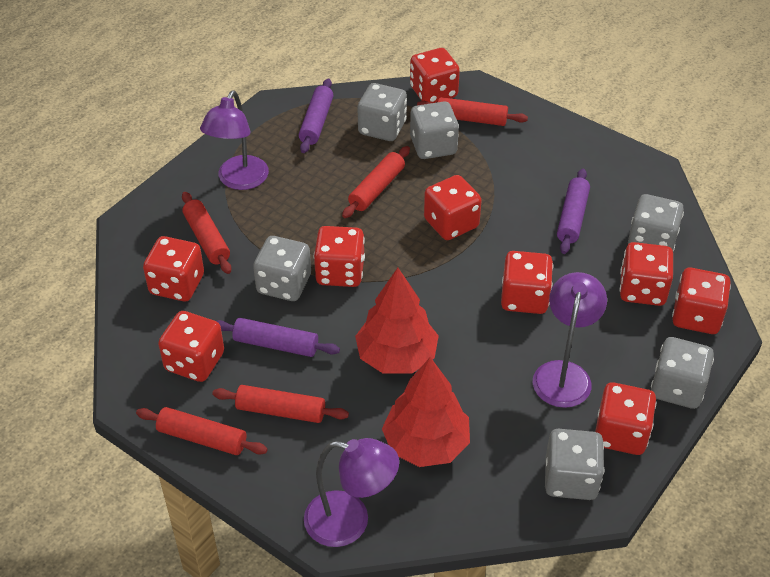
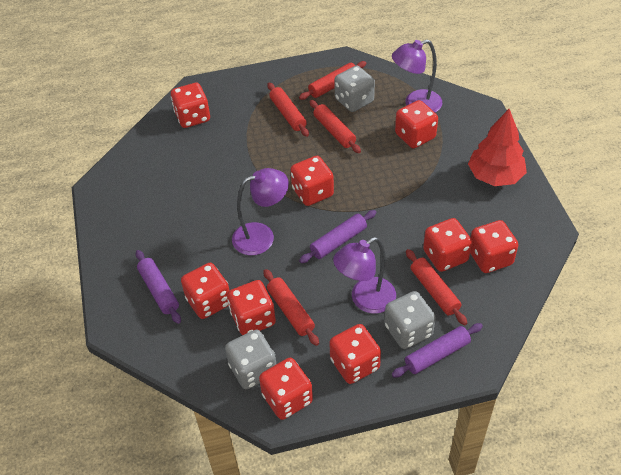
grey dice: 6 -> 3
red tree: 2 -> 1

